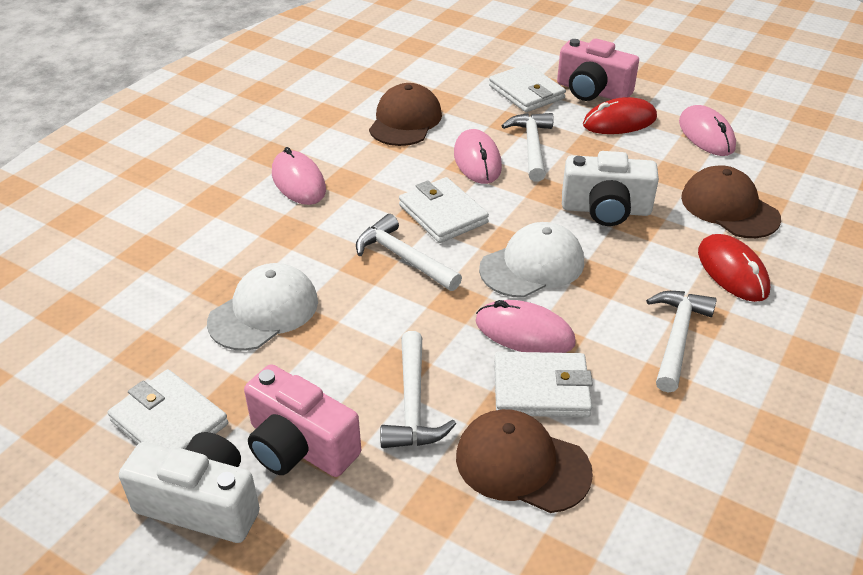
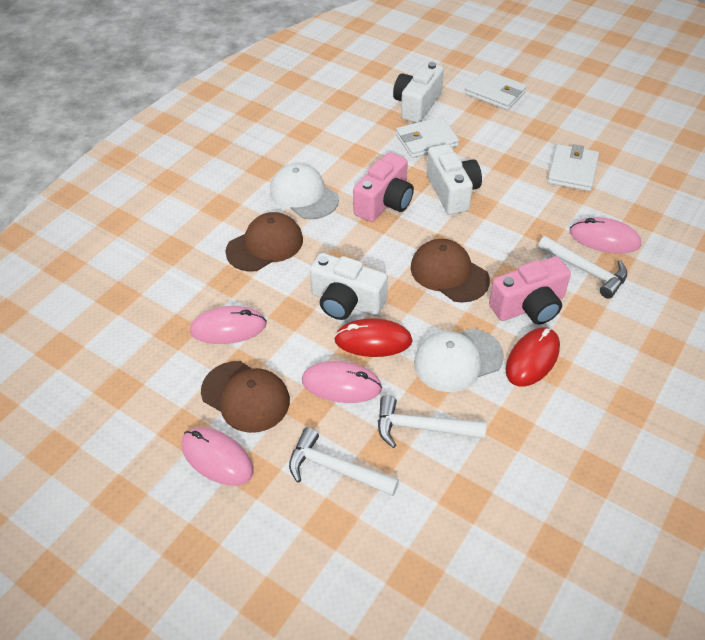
white camera: 2 -> 3
white hammer: 4 -> 3
white wallet: 4 -> 3

